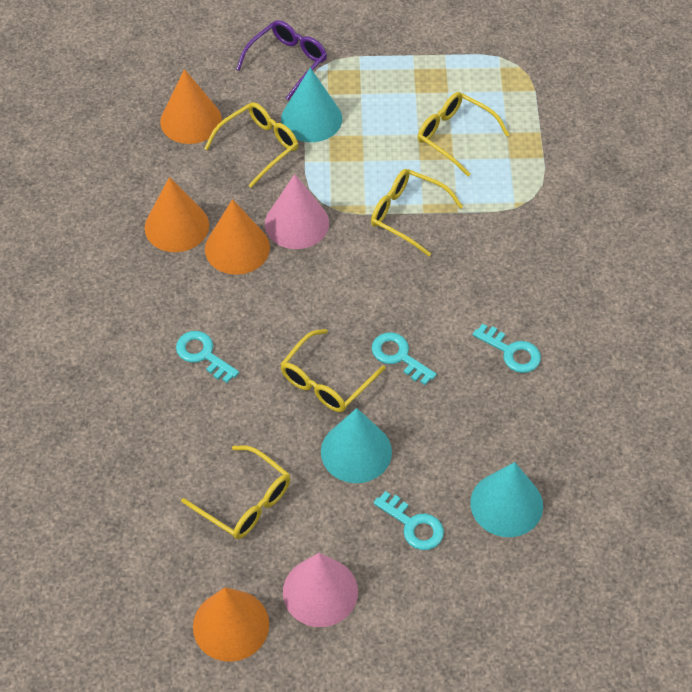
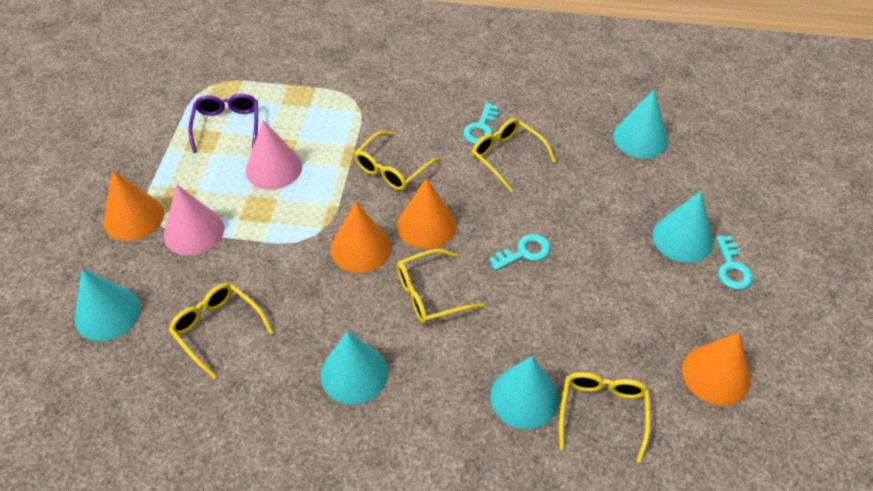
turquoise cone: 3 -> 5
turquoise key: 4 -> 3

